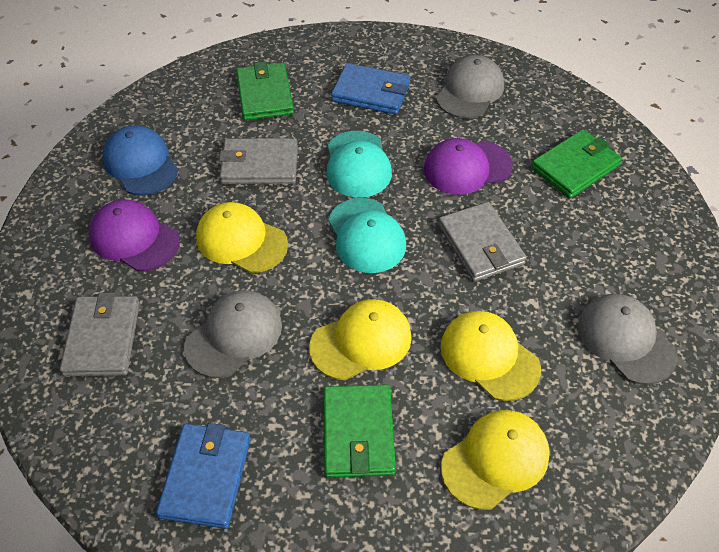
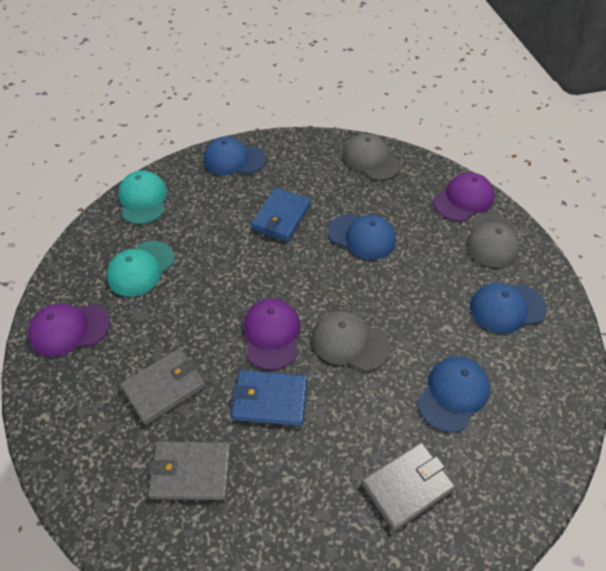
blue cap: 1 -> 4
green wallet: 3 -> 0
purple cap: 2 -> 3
yellow cap: 4 -> 0

